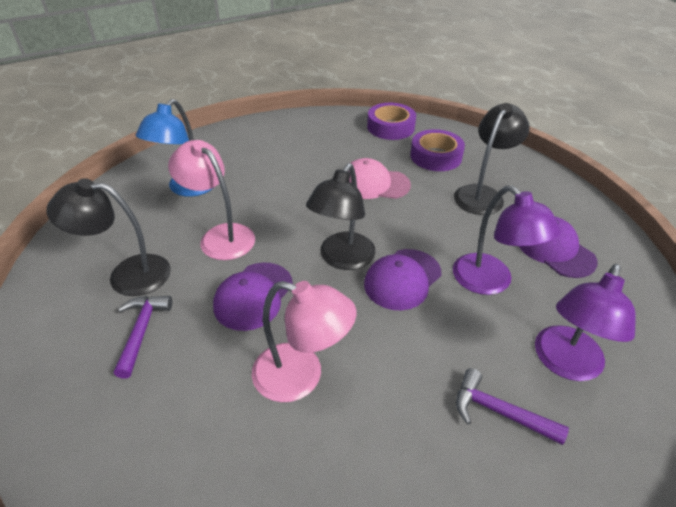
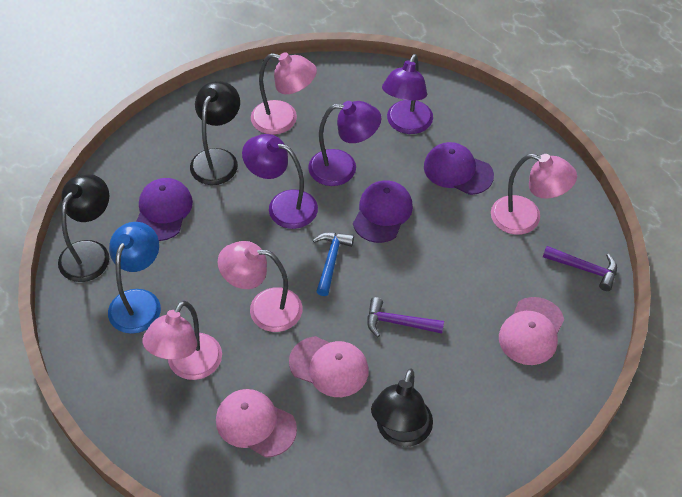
blue hammer: 0 -> 1
pink cap: 1 -> 3
pink lamp: 2 -> 4
purple lamp: 2 -> 3
purple tape: 2 -> 0

